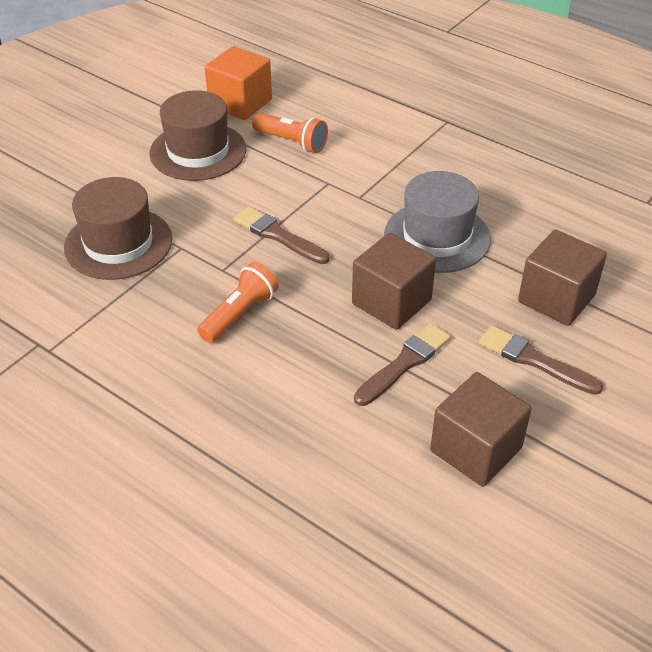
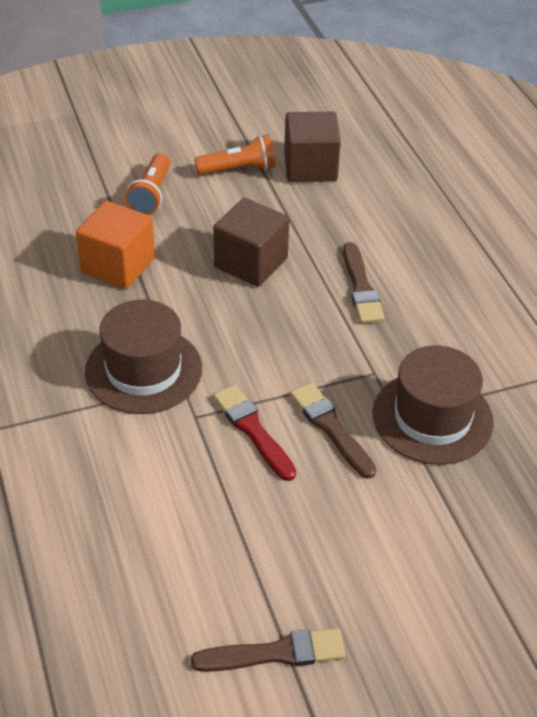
brown cube: 3 -> 2
grey hat: 1 -> 0
red brush: 0 -> 1

